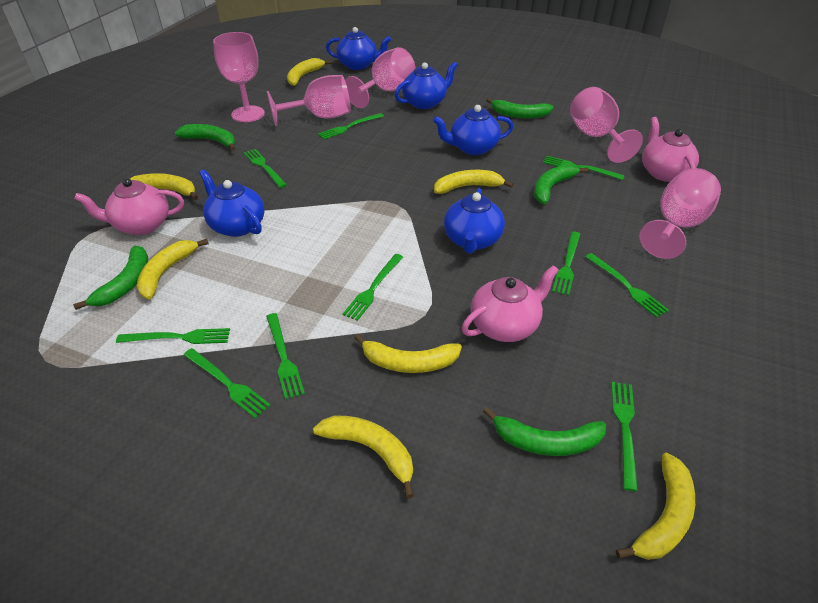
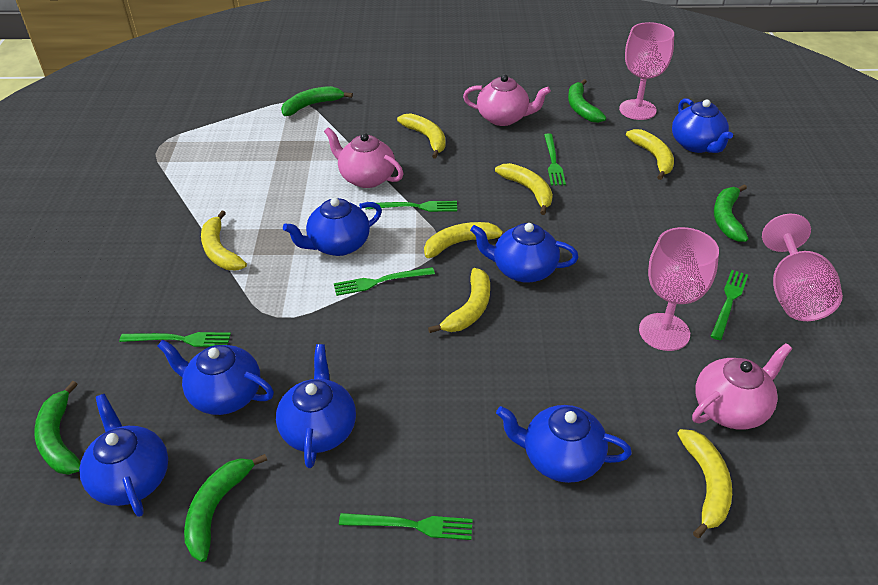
blue teapot: 5 -> 7
green fork: 10 -> 6
pink goblet: 5 -> 3

